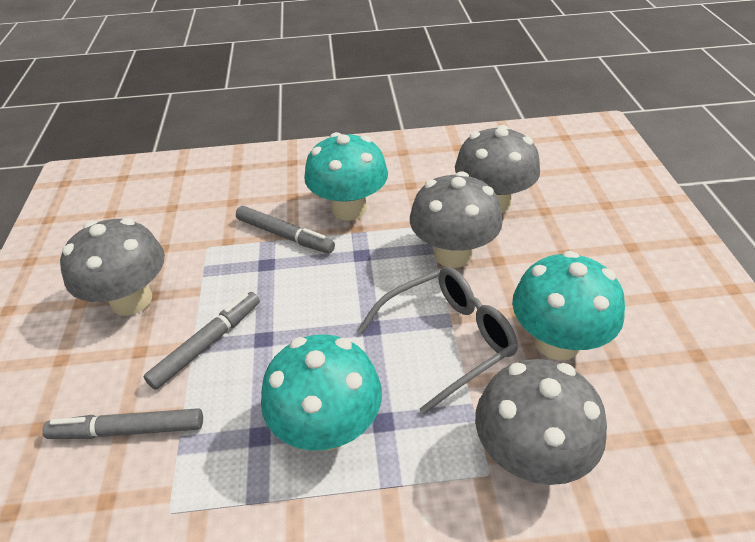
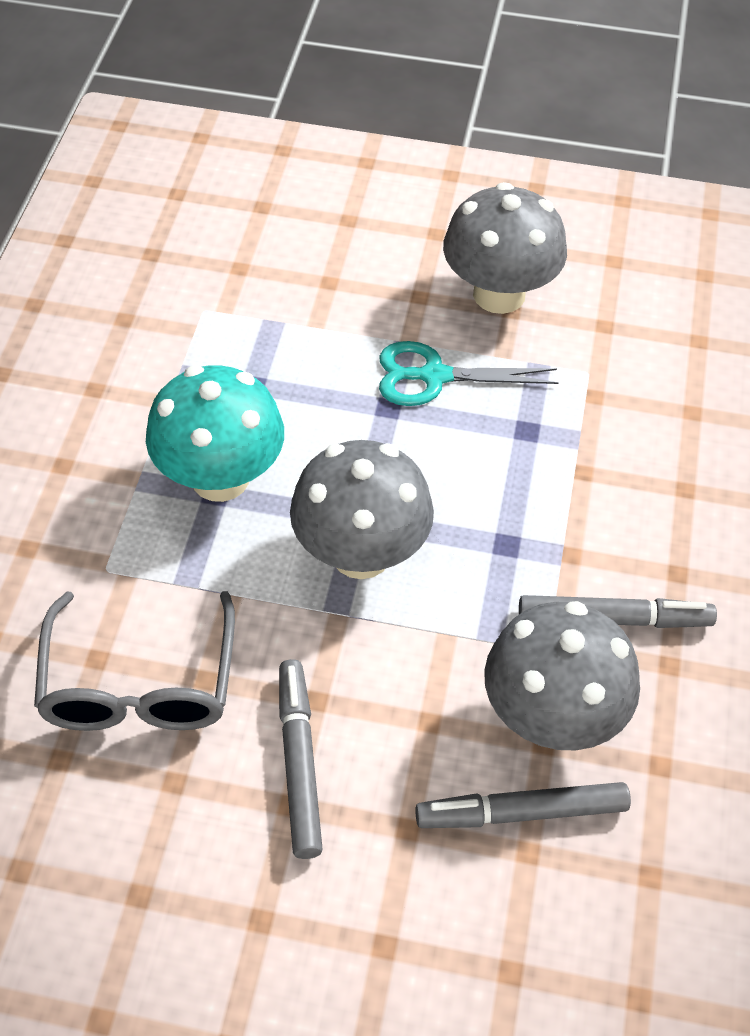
grey mushroom: 4 -> 3
turquoise mushroom: 3 -> 1
turquoise scissors: 0 -> 1

